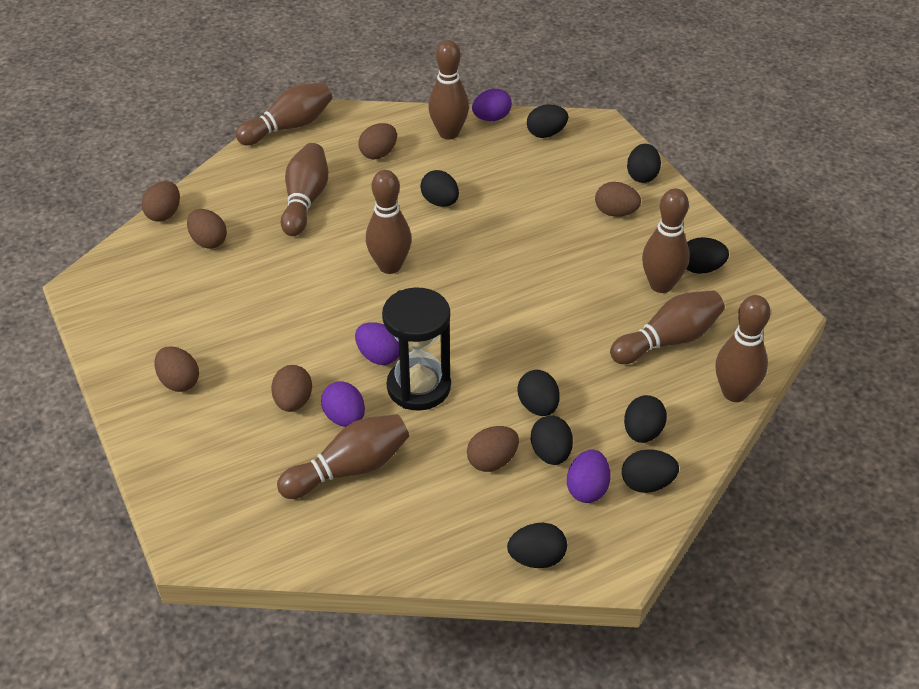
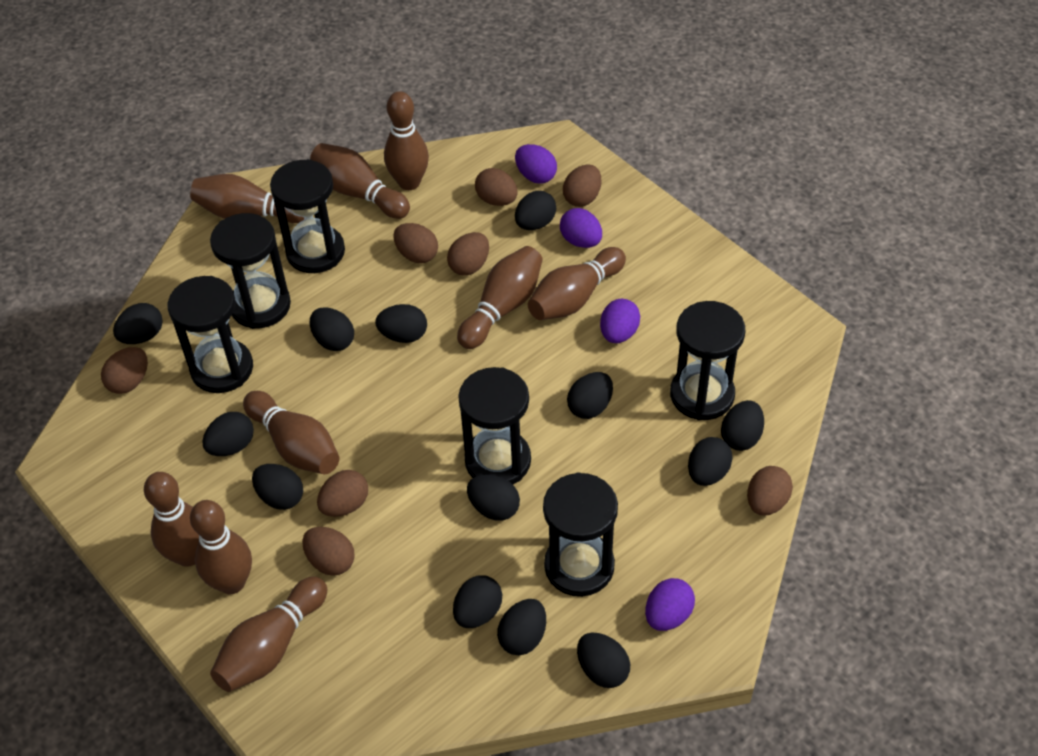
black egg: 9 -> 13
black hourglass: 1 -> 6
brown bowling pin: 8 -> 9
brown egg: 7 -> 8

